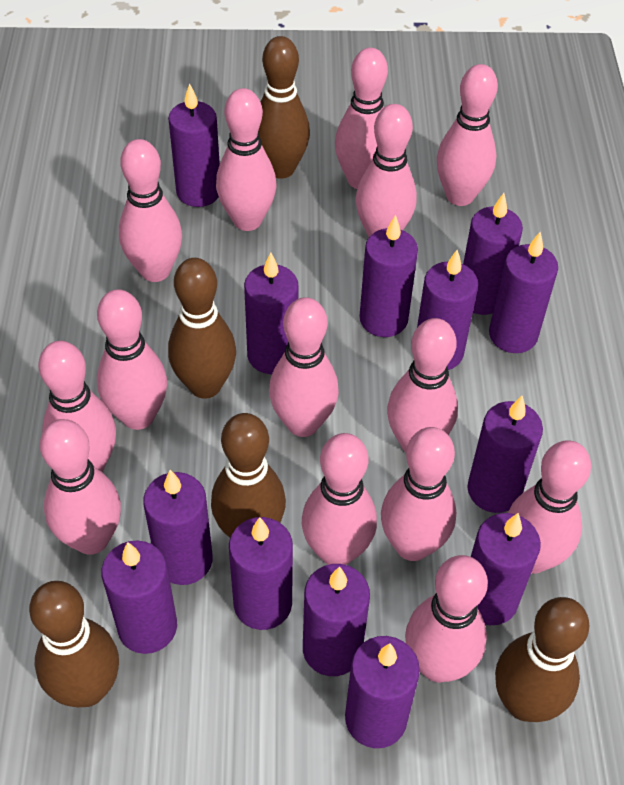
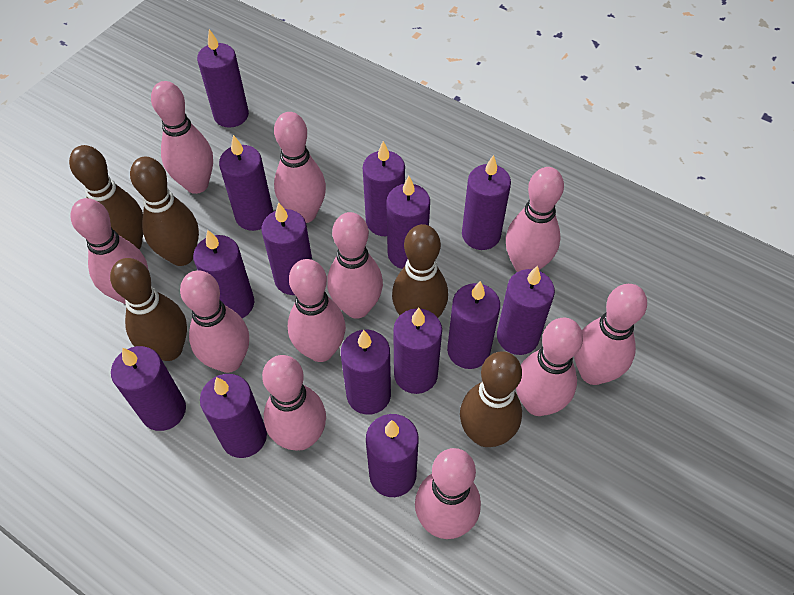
pink bowling pin: 14 -> 11
purple candle: 13 -> 14

